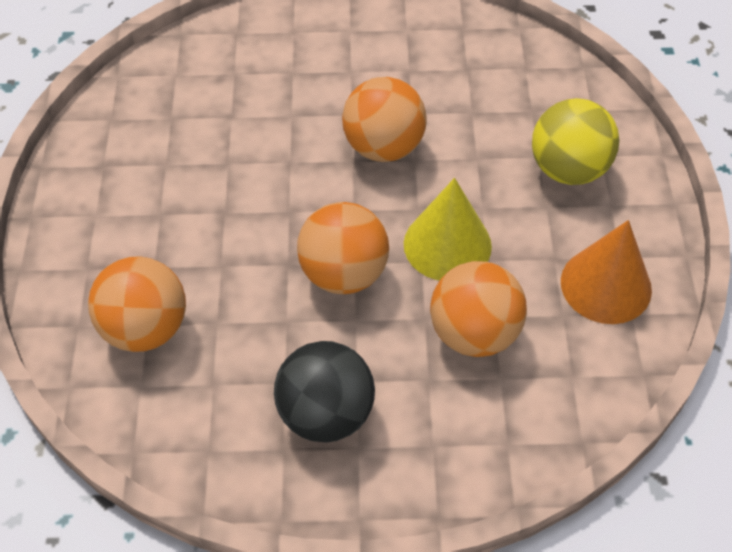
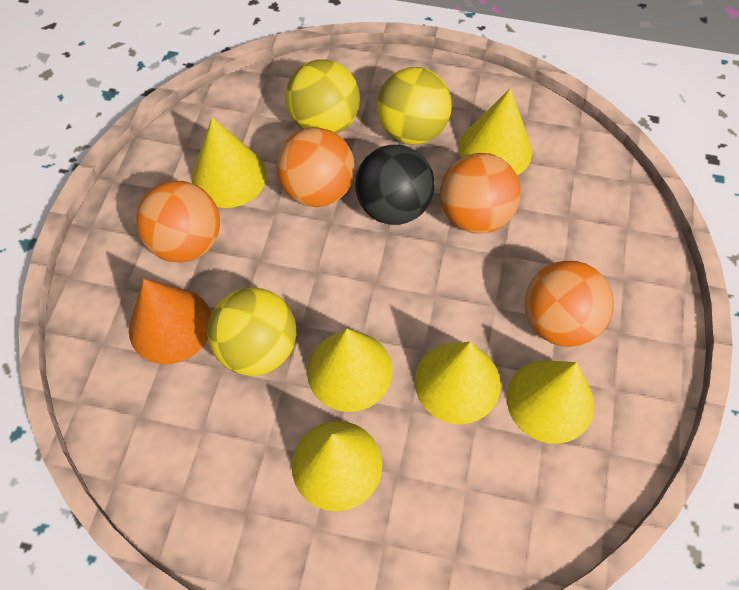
yellow ball: 1 -> 3
yellow cone: 1 -> 6

